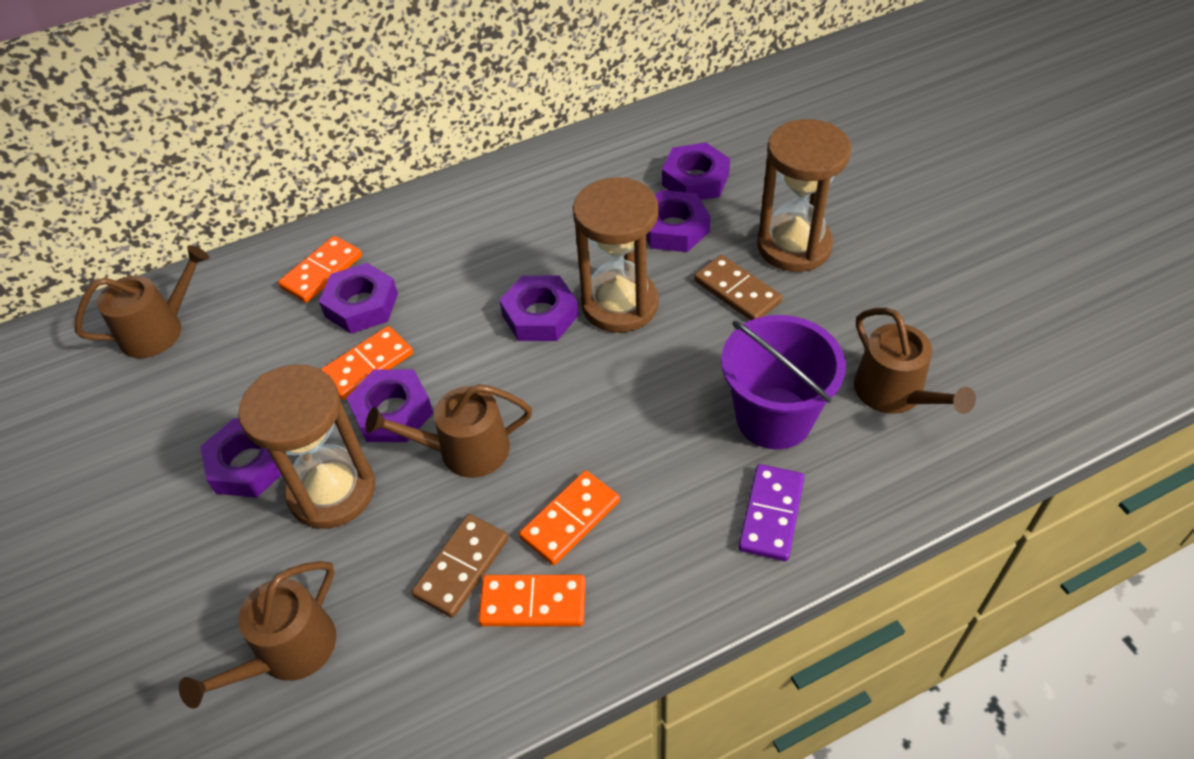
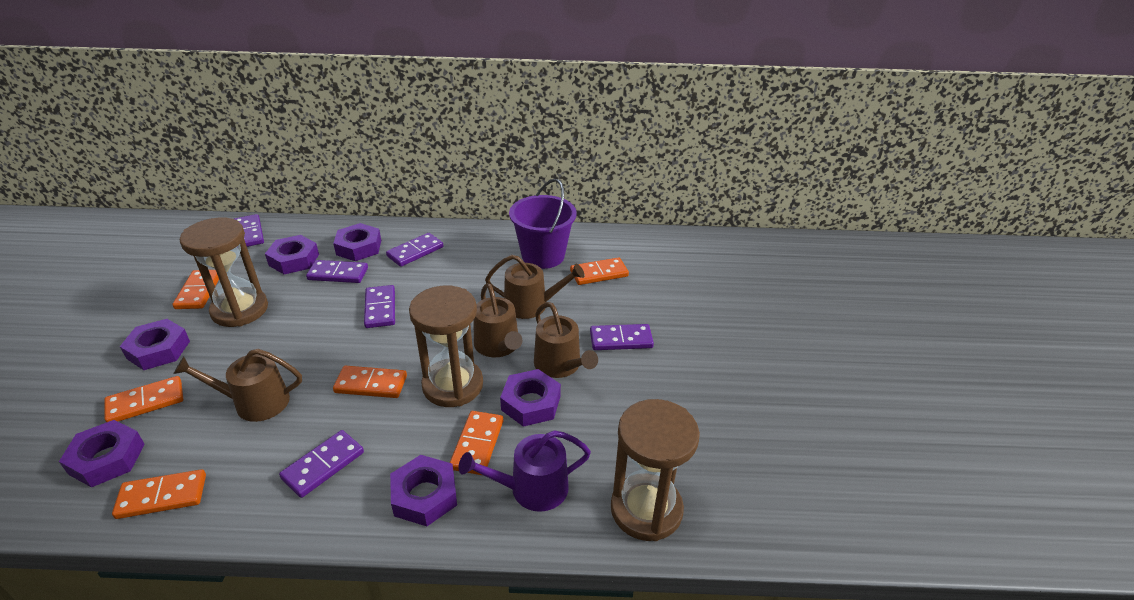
brown domino: 2 -> 0
orange domino: 4 -> 6
purple domino: 1 -> 6
purple watering can: 0 -> 1

